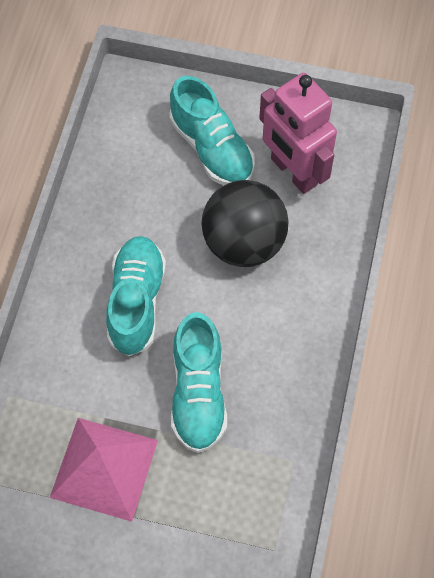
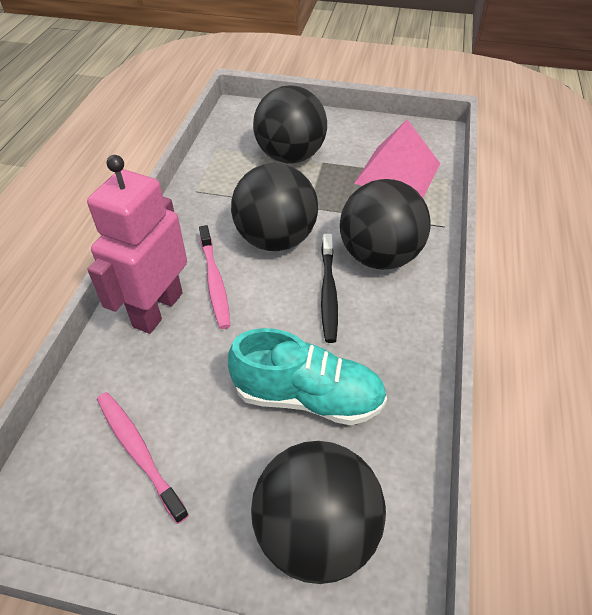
black ball: 1 -> 4
black toothbrush: 0 -> 1
pink toothbrush: 0 -> 2
turquoise shoe: 3 -> 1

